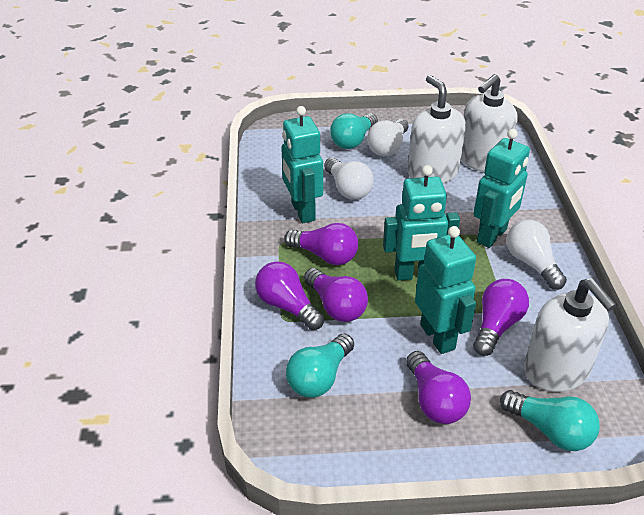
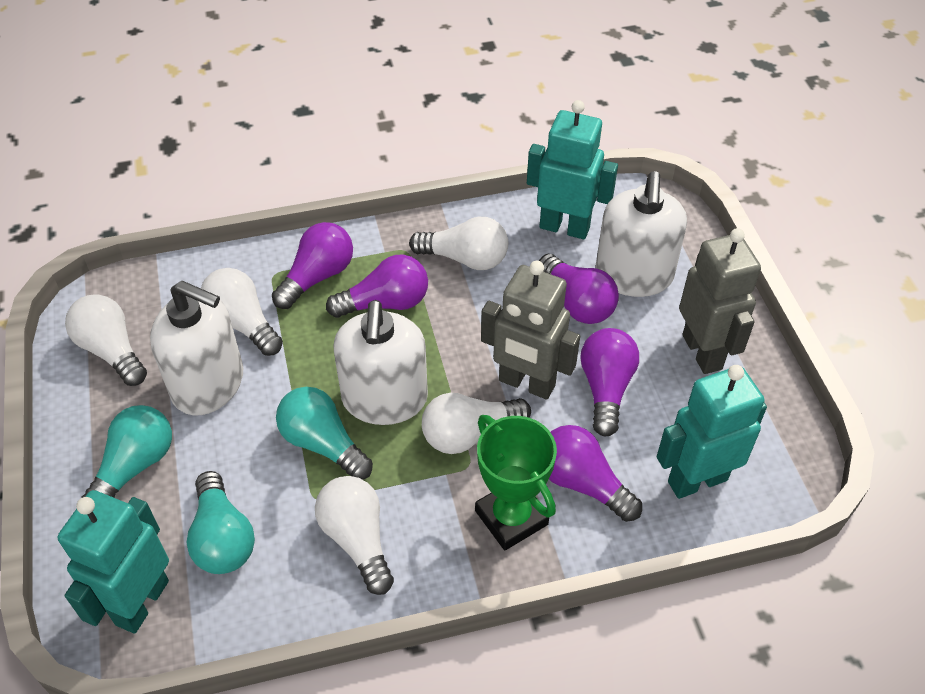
green trophy: 0 -> 1
grey robot: 0 -> 2
turquoise robot: 4 -> 3
white light bulb: 3 -> 5

